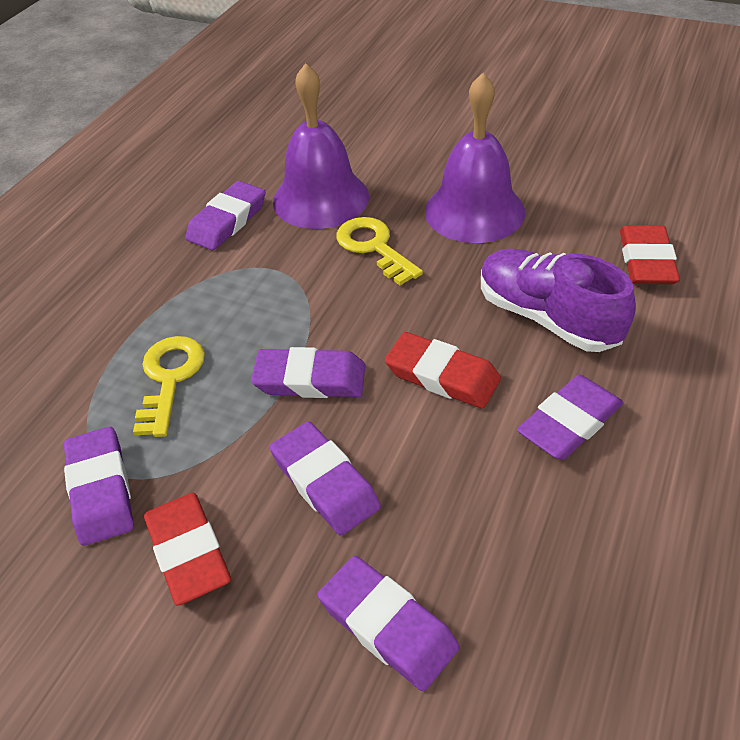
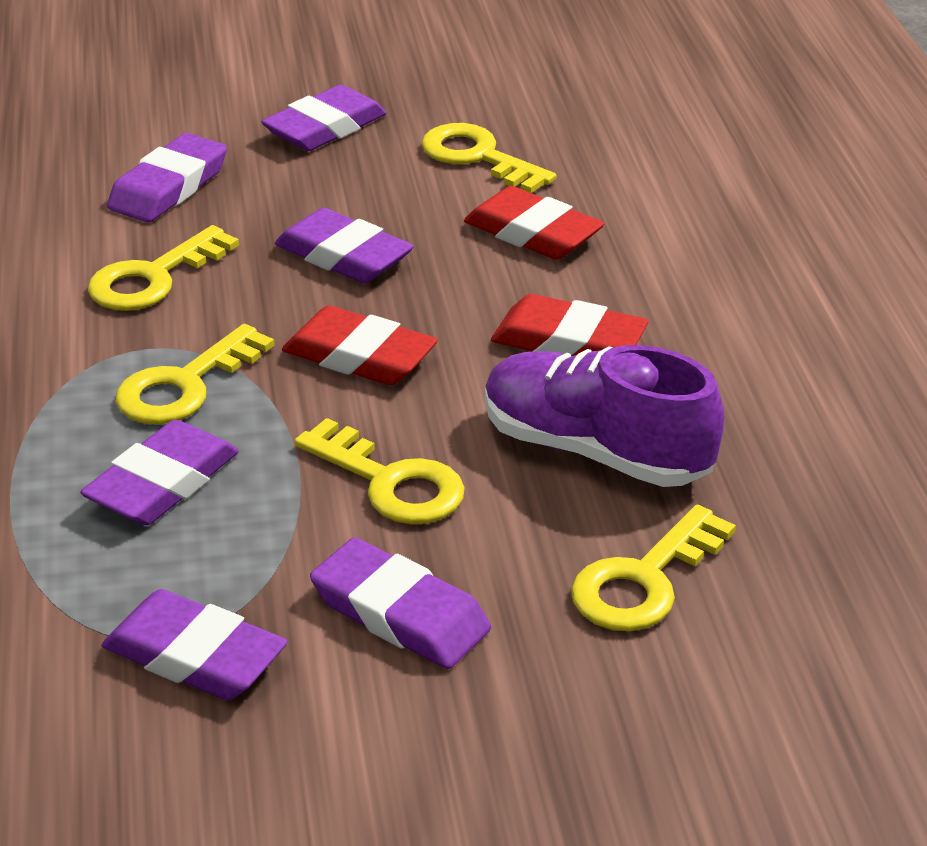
purple bell: 2 -> 0
yellow key: 2 -> 5

